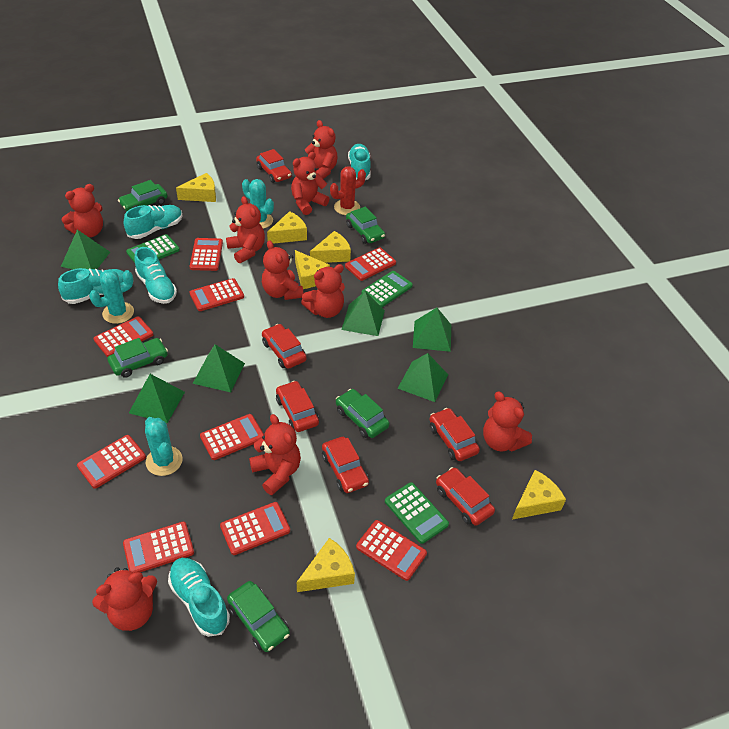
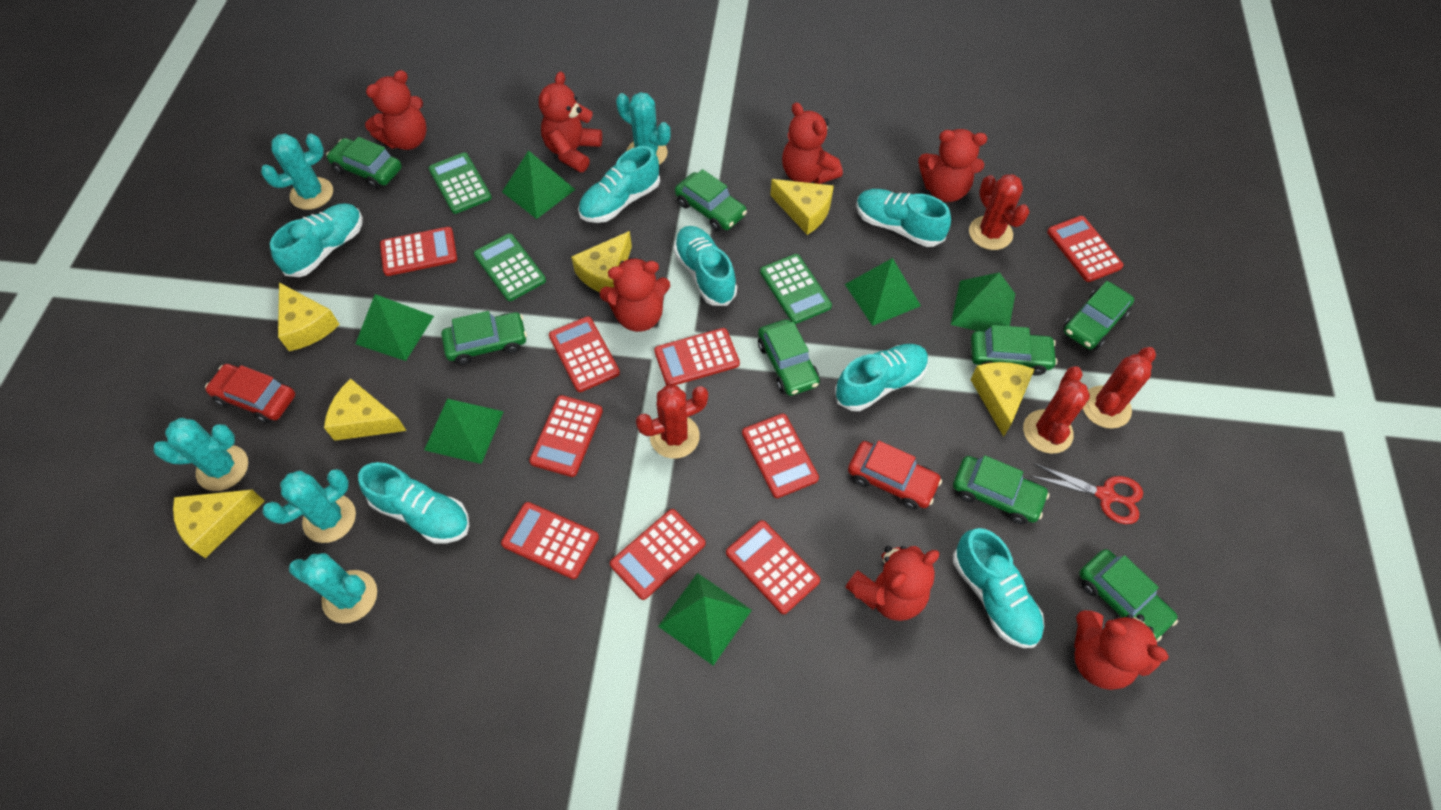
green car: 5 -> 8
red cactus: 1 -> 4
red car: 6 -> 2
red scissors: 0 -> 1
red teddy bear: 9 -> 7
turquoise cactus: 3 -> 5
turquoise shoe: 5 -> 7

